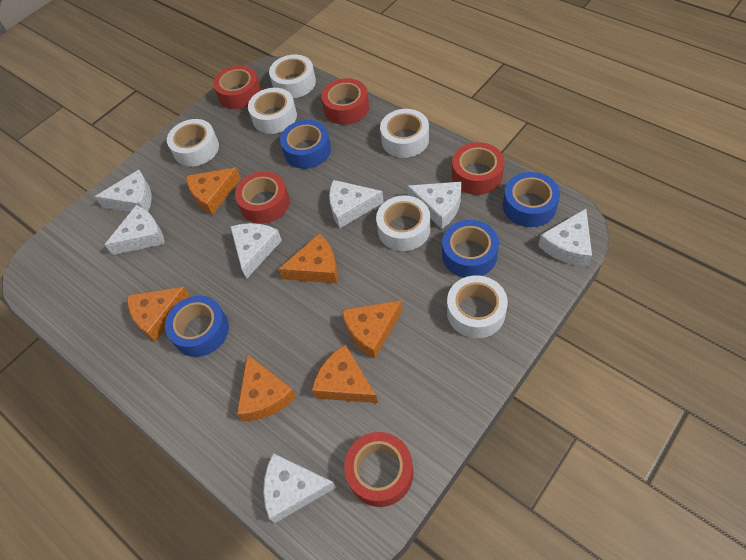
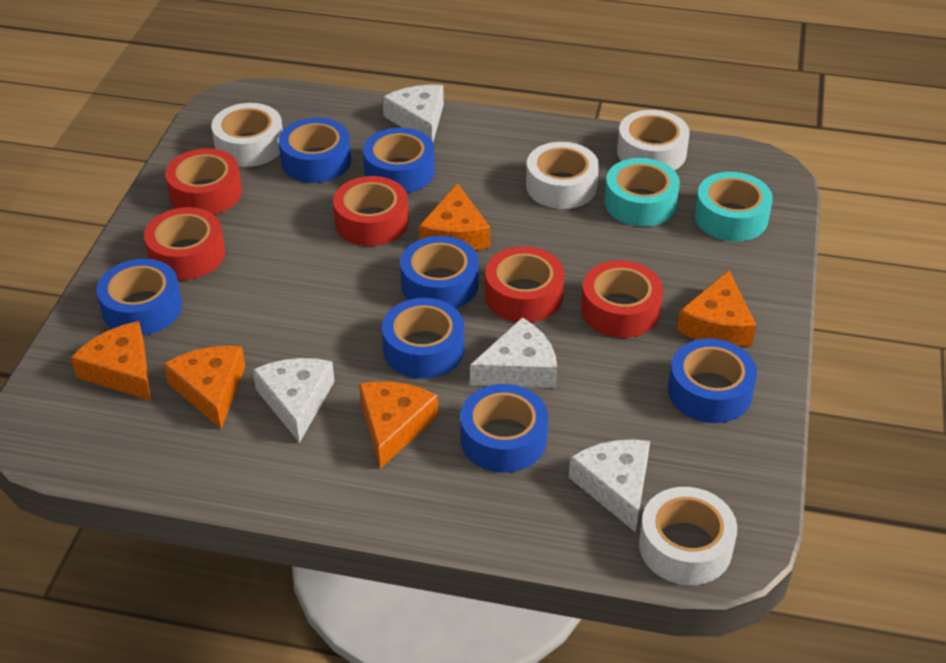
blue tape: 4 -> 7
orange cheese: 6 -> 5
turquoise tape: 0 -> 2
white cheese: 7 -> 4
white tape: 6 -> 4

